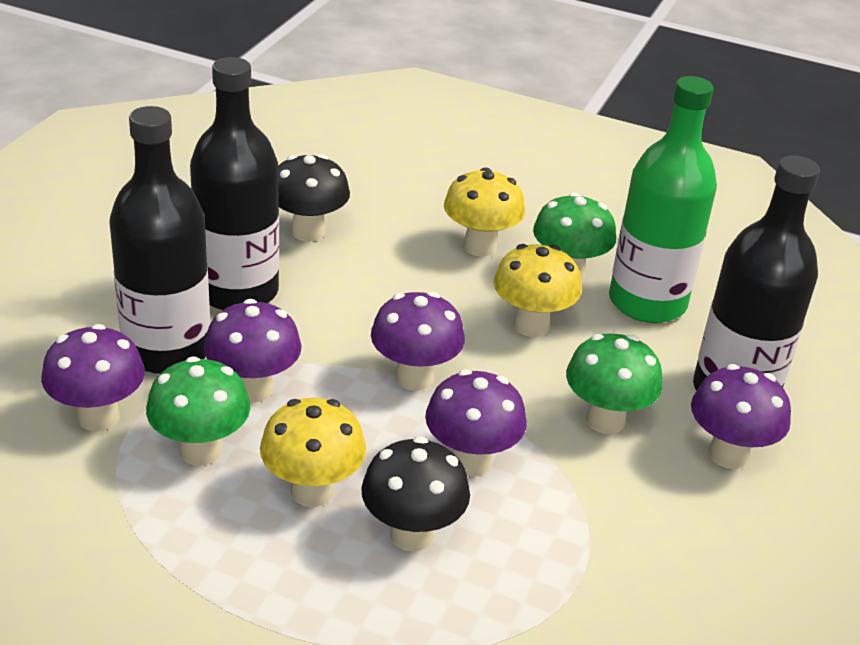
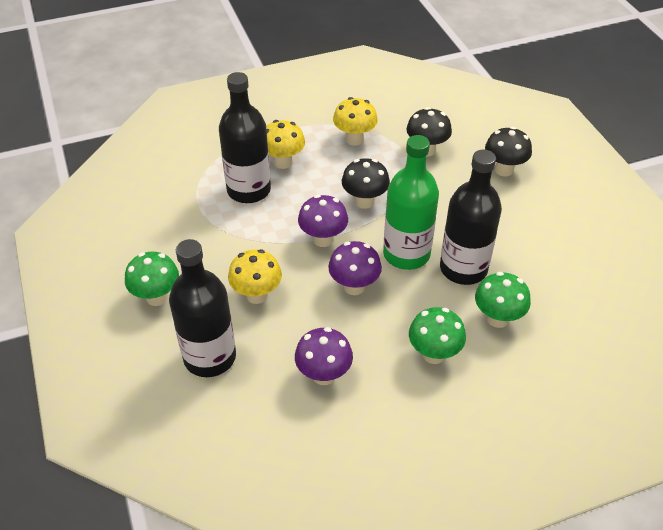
black mushroom: 2 -> 3
purple mushroom: 5 -> 3

